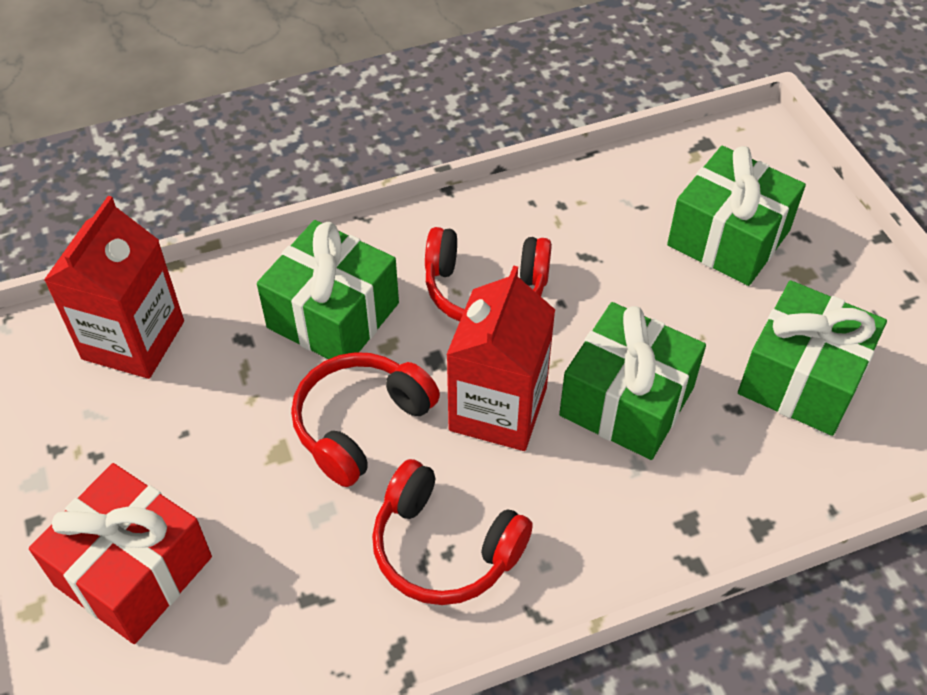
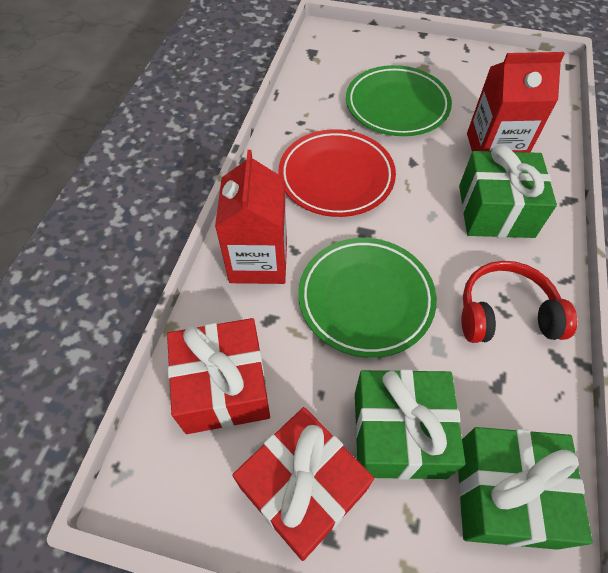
green gift: 4 -> 3
green plate: 0 -> 2
red gift: 1 -> 2
red headphones: 3 -> 1
red plate: 0 -> 1

